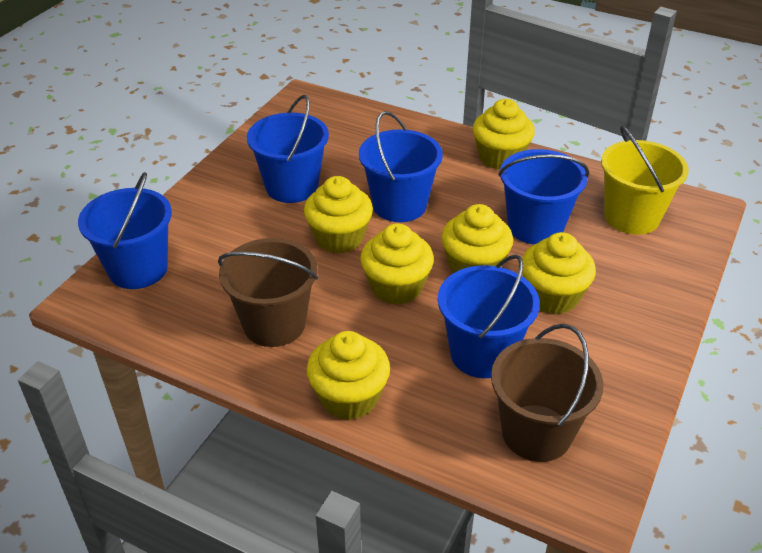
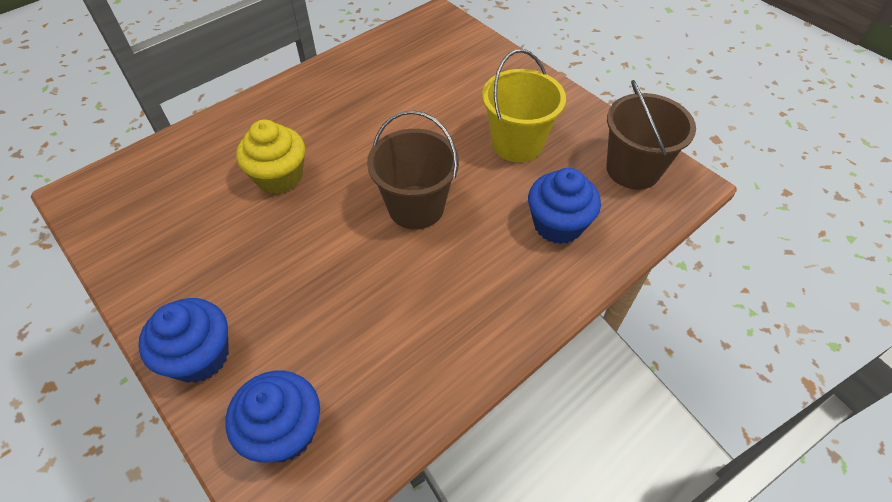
blue bucket: 5 -> 0
blue cupcake: 0 -> 3
yellow cupcake: 6 -> 1

